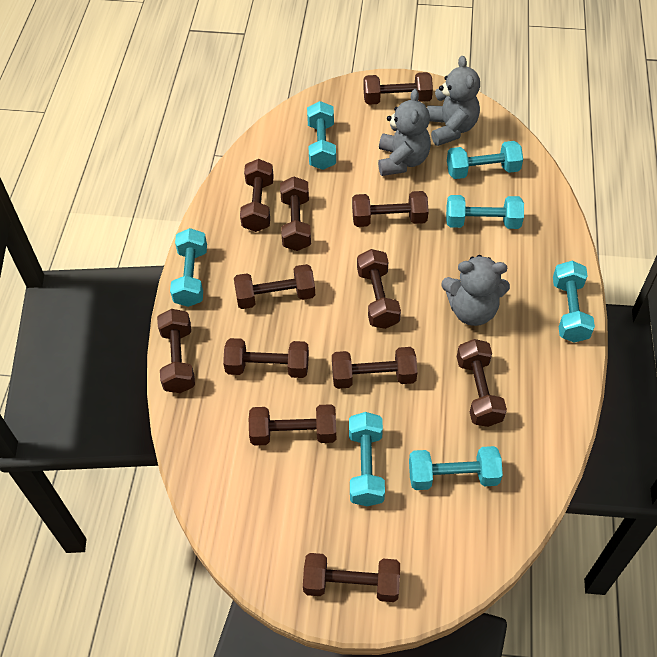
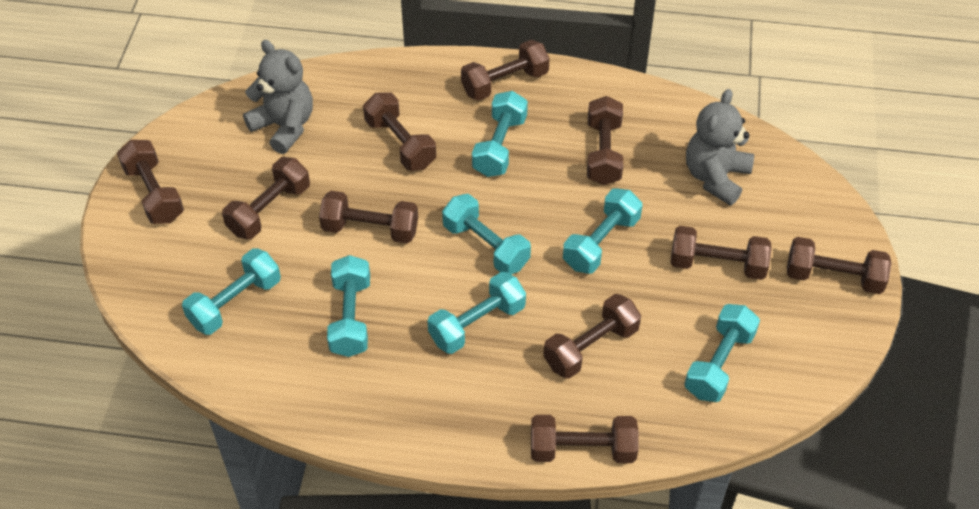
brown dumbbell: 12 -> 10
grey teddy bear: 3 -> 2

